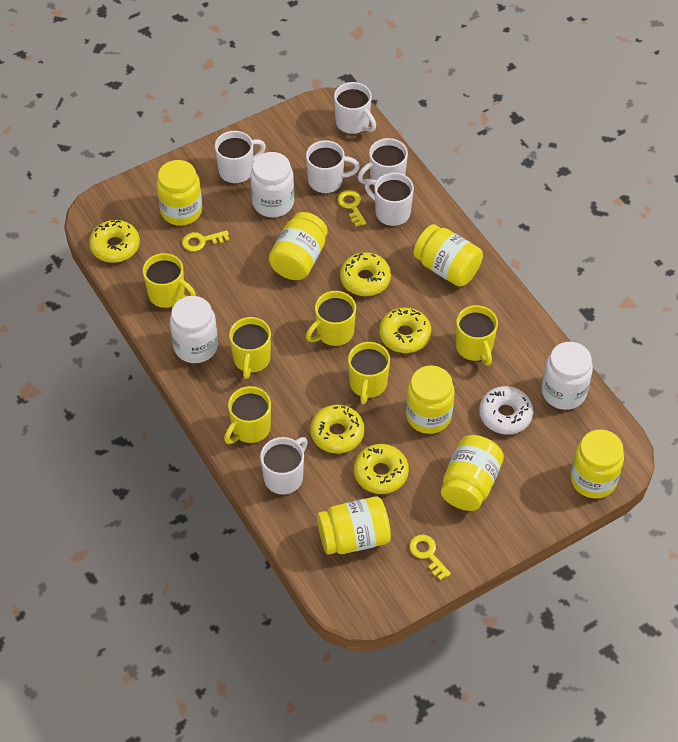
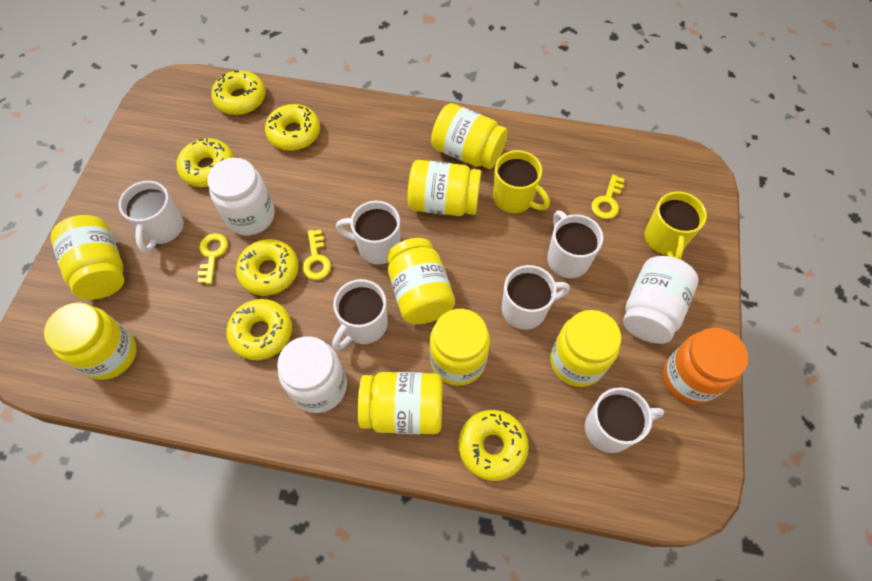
orange jar: 0 -> 1
white donut: 1 -> 0
yellow donut: 5 -> 6
yellow jar: 7 -> 8
yellow mug: 6 -> 2

